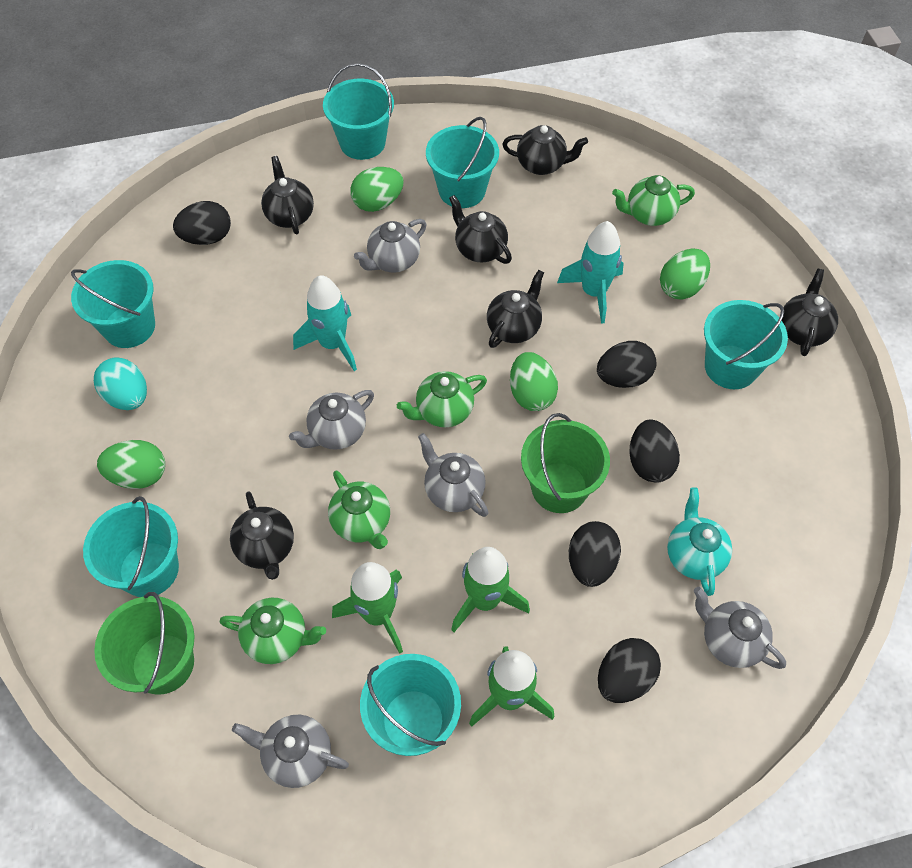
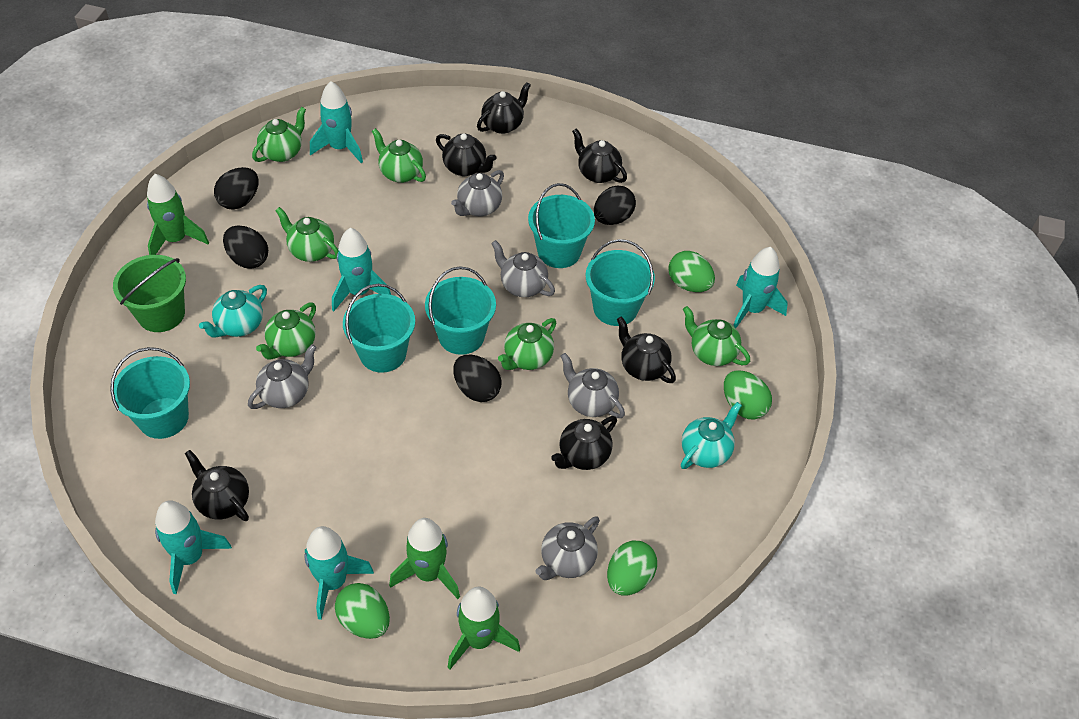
black egg: 5 -> 4
green bucket: 2 -> 1
green teapot: 4 -> 6
turquoise bucket: 6 -> 5
turquoise egg: 1 -> 0
turquoise rocket: 2 -> 5
turquoise teapot: 1 -> 2

